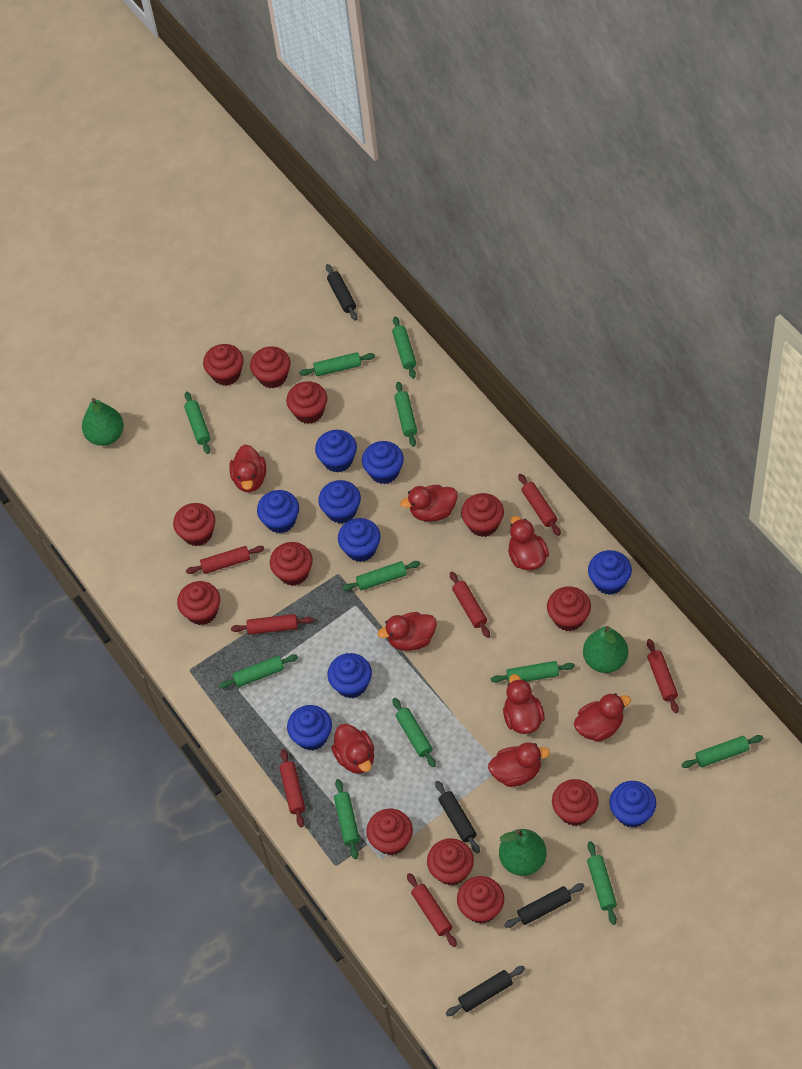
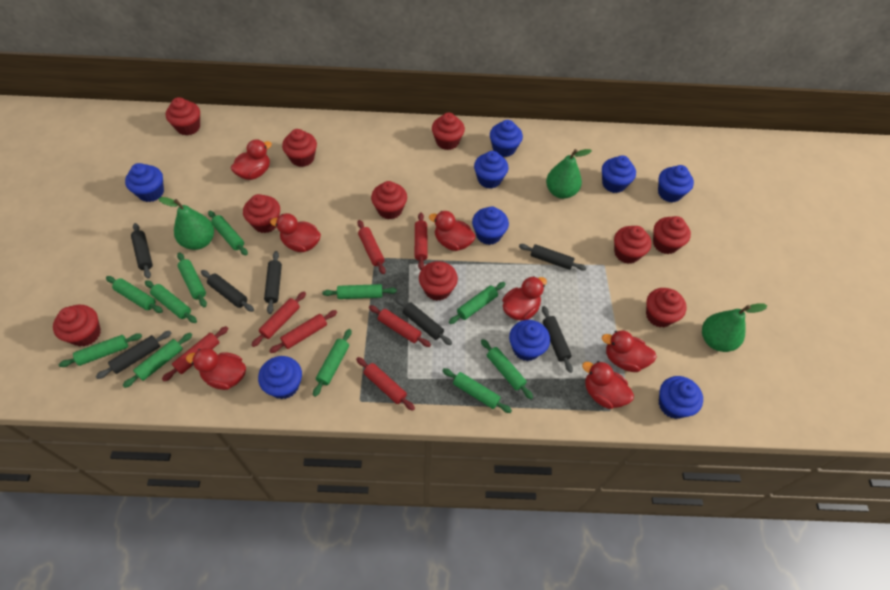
black rolling pin: 4 -> 7
red cupcake: 12 -> 10
red duck: 8 -> 7

